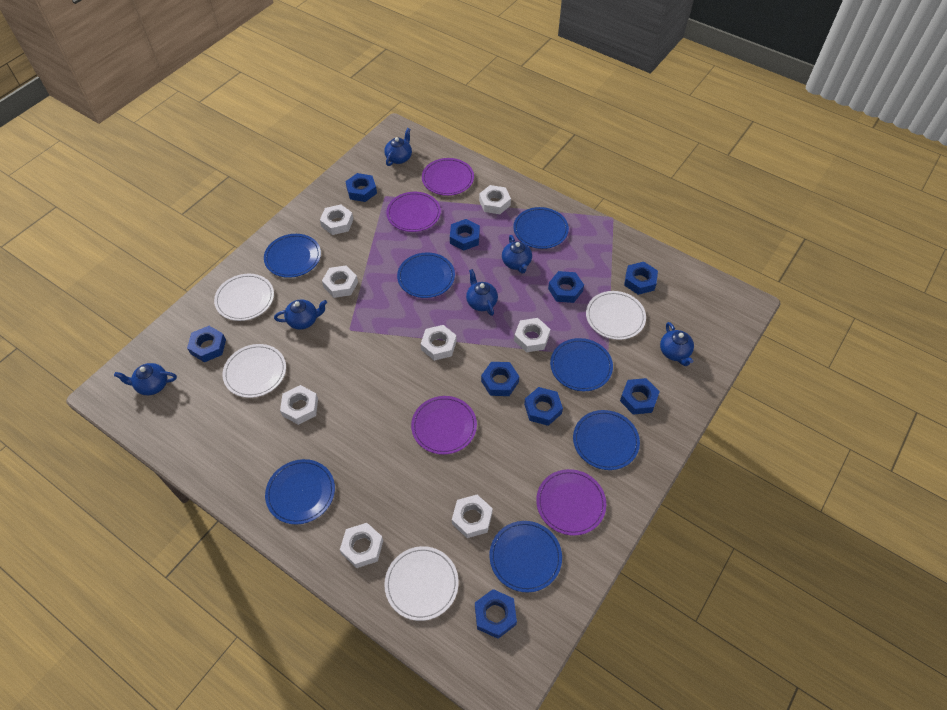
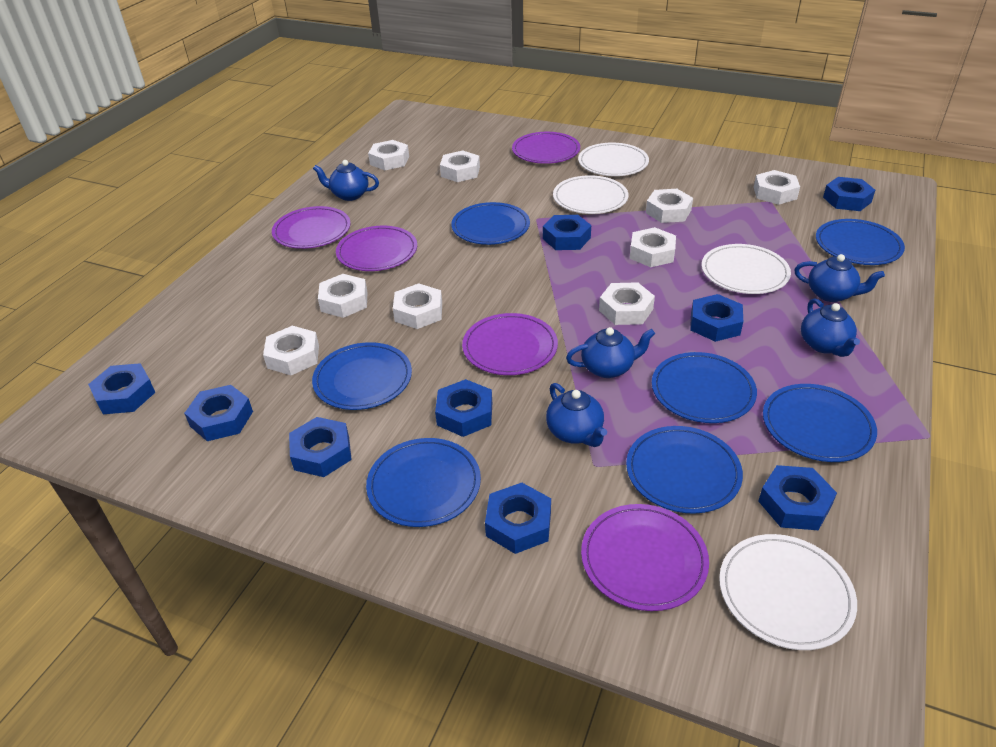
blue teapot: 6 -> 5
purple plate: 4 -> 5
white nut: 8 -> 9

